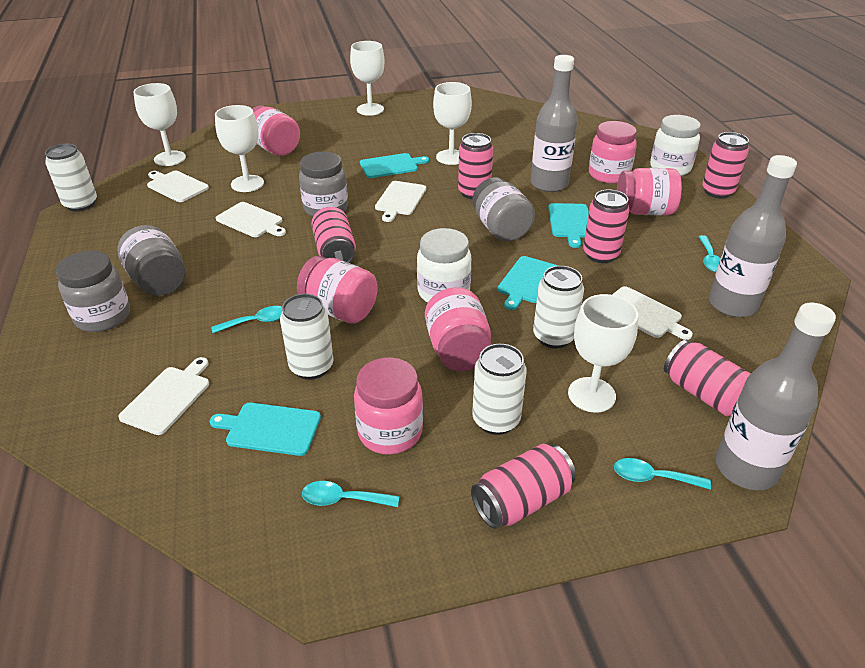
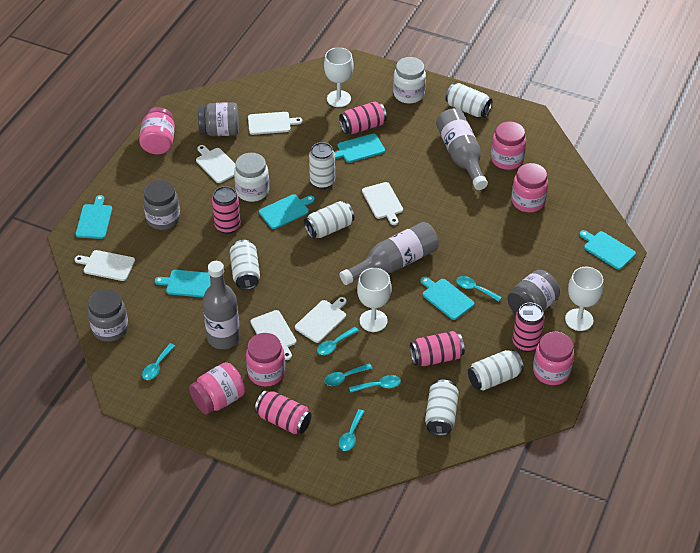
pink can: 6 -> 5
turquoise cutting board: 4 -> 6
turquoise spoon: 4 -> 6
white can: 4 -> 6
white cutting board: 5 -> 6
white goblet: 5 -> 3

